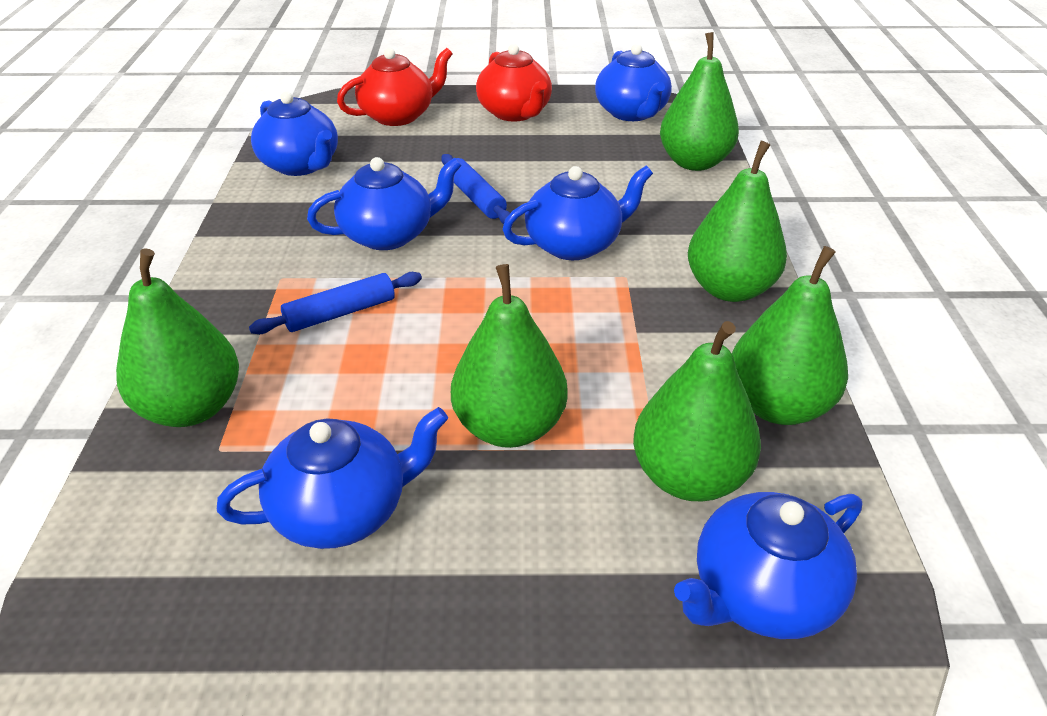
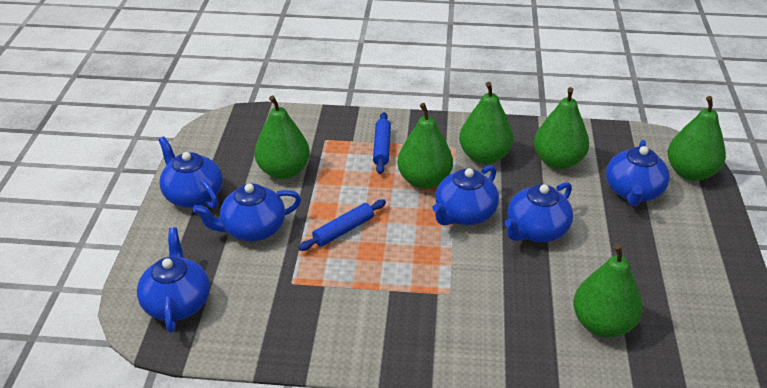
red teapot: 2 -> 0

